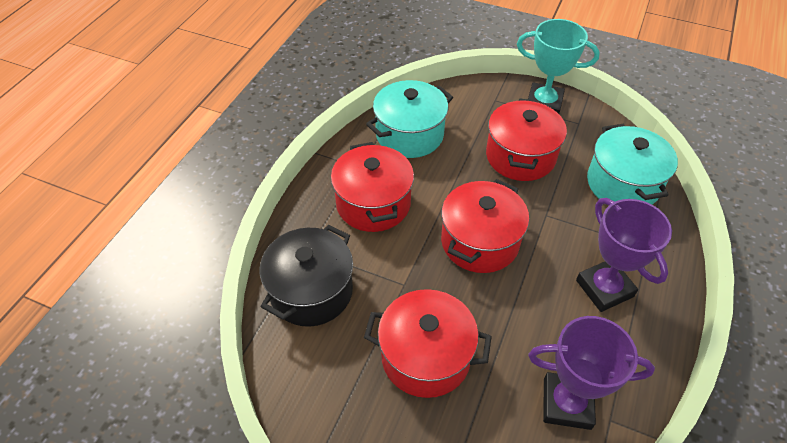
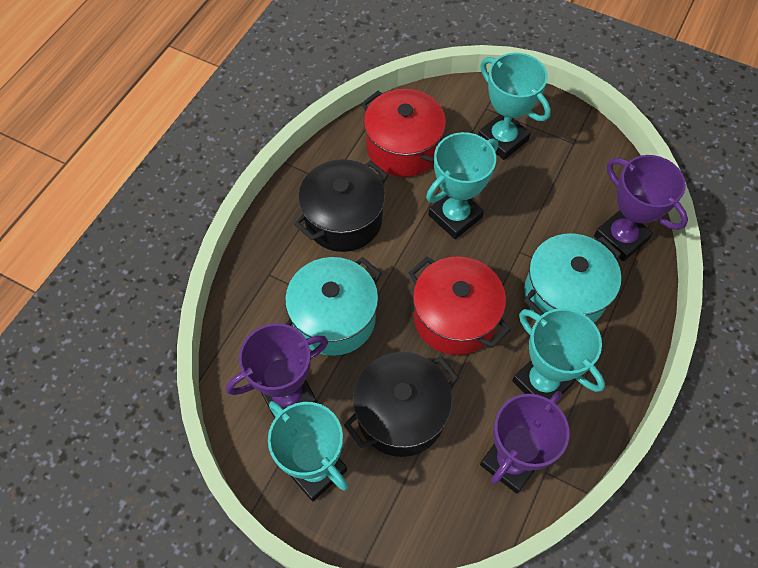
black pot: 1 -> 2
purple trophy: 2 -> 3
red pot: 4 -> 2
turquoise trophy: 1 -> 4

